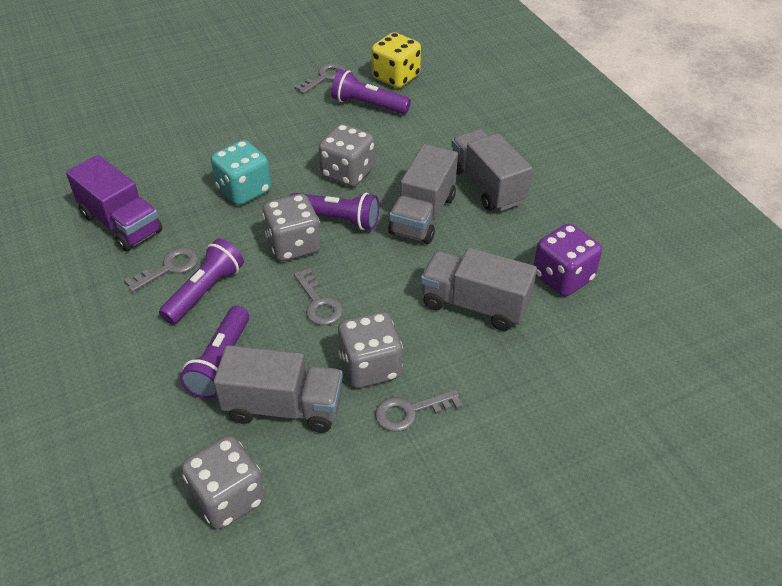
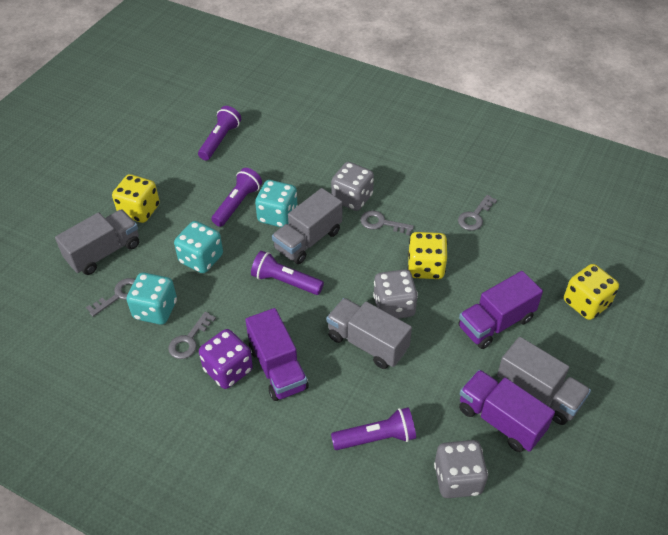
grey dice: 4 -> 3
purple truck: 1 -> 3
turquoise dice: 1 -> 3
yellow dice: 1 -> 3

